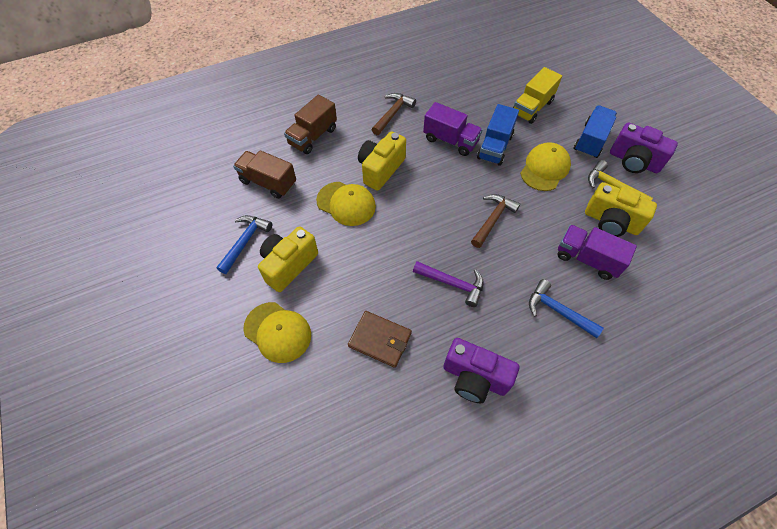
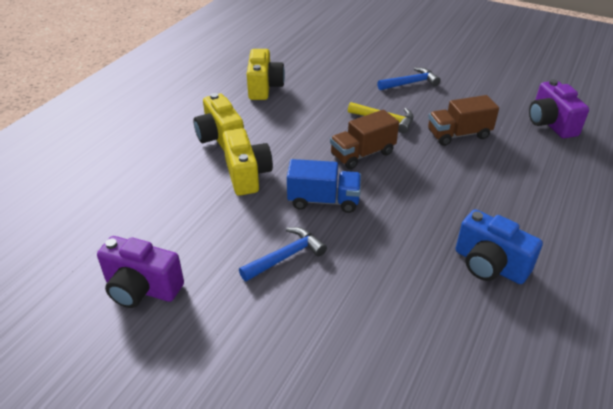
blue camera: 0 -> 1
blue truck: 2 -> 1
brown hammer: 2 -> 0
brown wallet: 1 -> 0
purple hammer: 1 -> 0
purple truck: 2 -> 0
yellow cap: 3 -> 0
yellow truck: 1 -> 0

